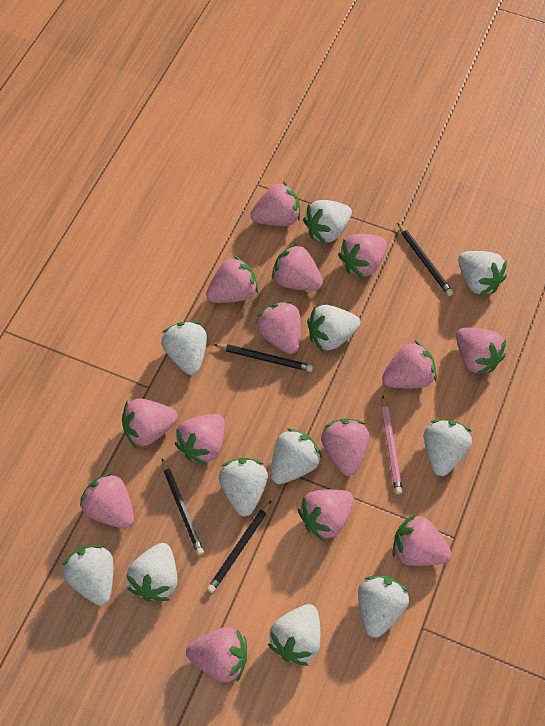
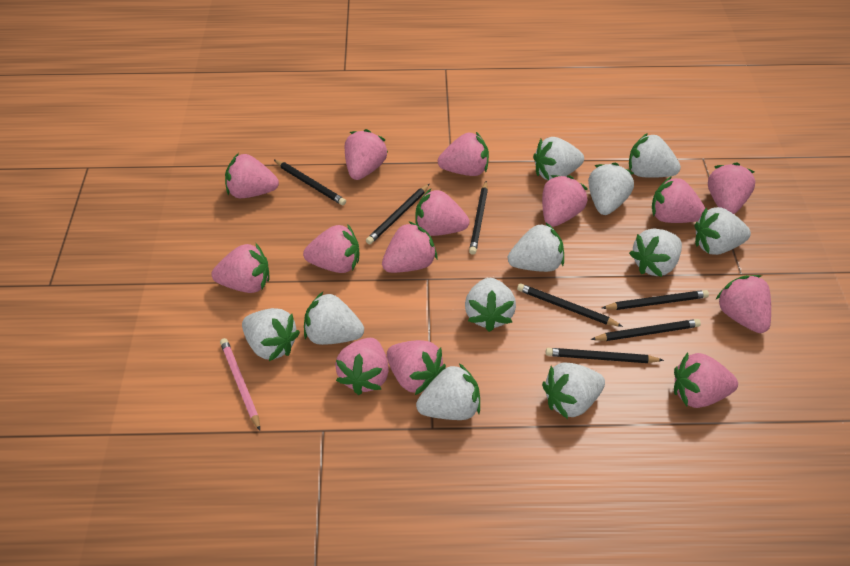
black pencil: 4 -> 7

